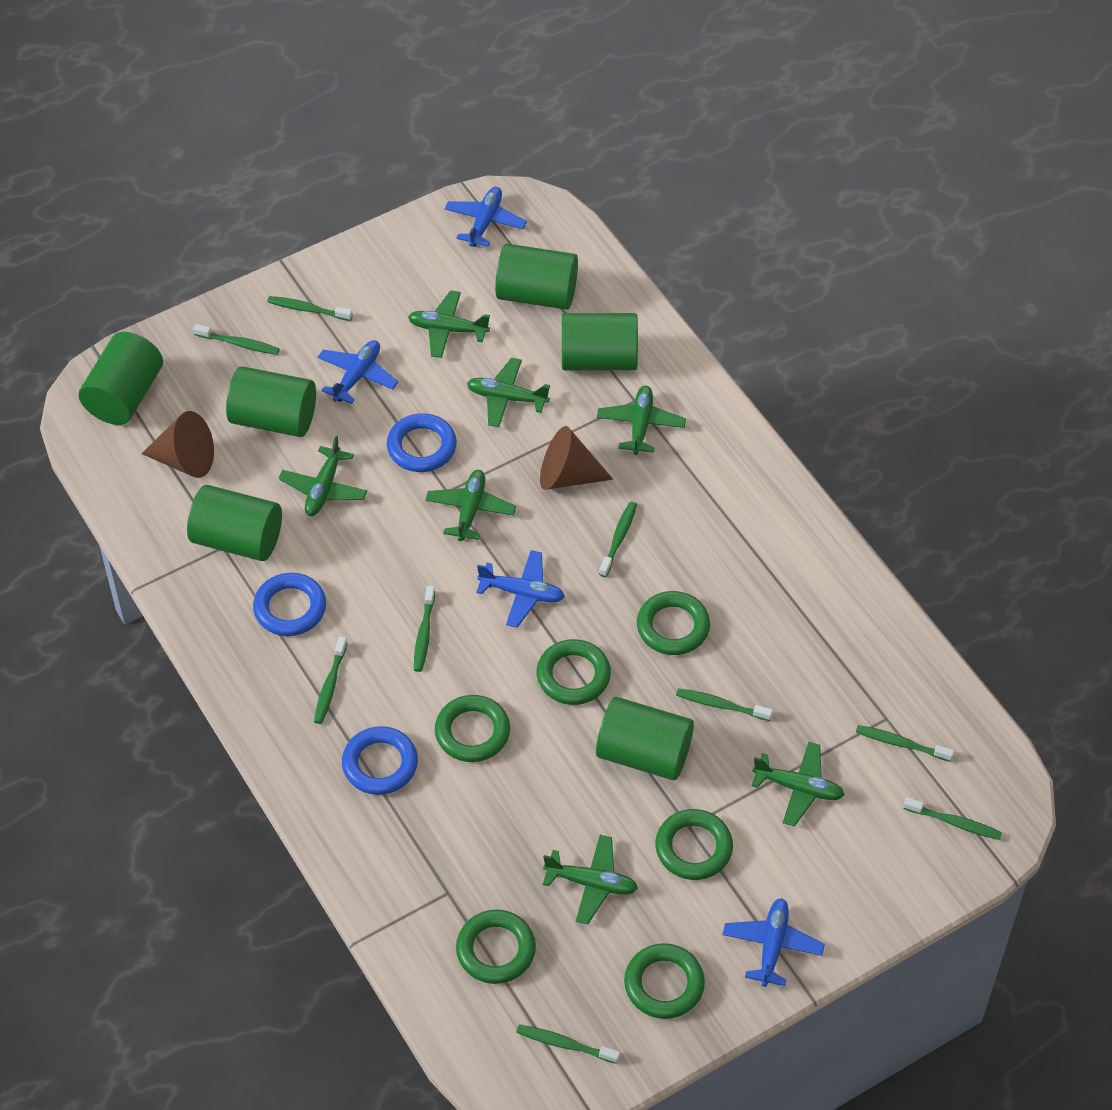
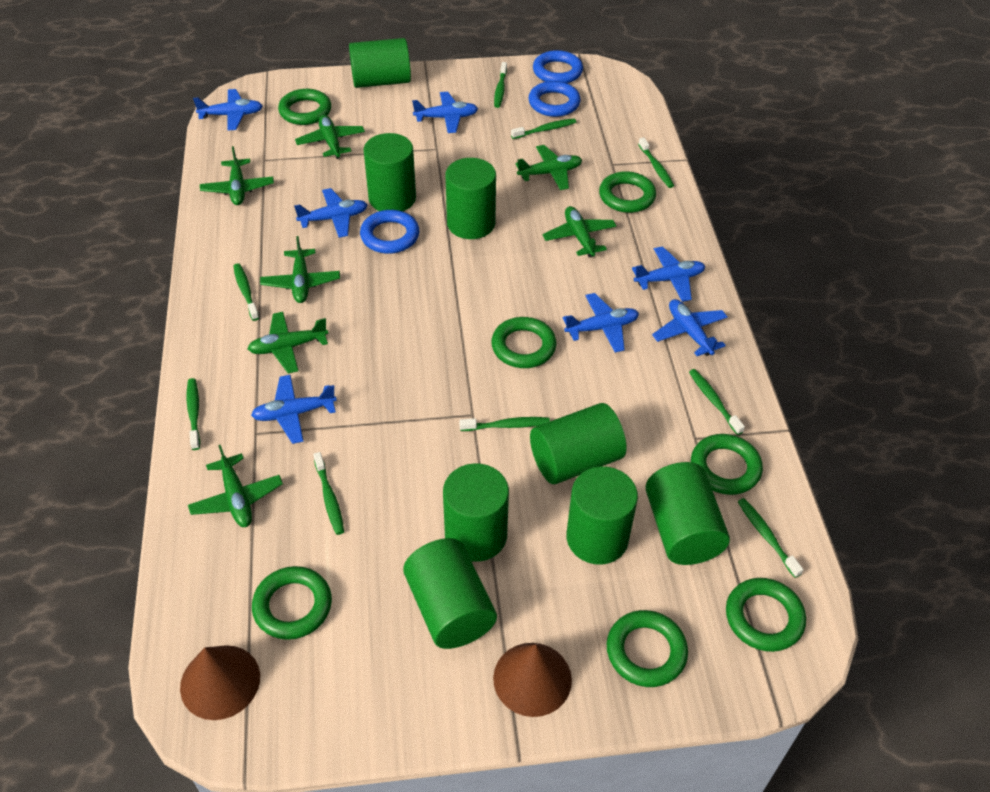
blue plane: 4 -> 7
green cylinder: 6 -> 8
green ring: 6 -> 7

